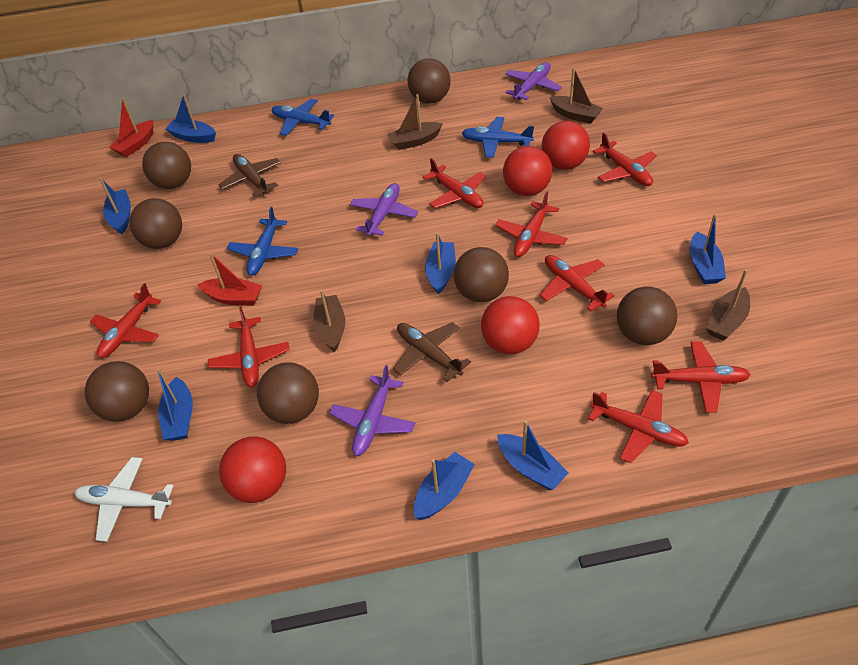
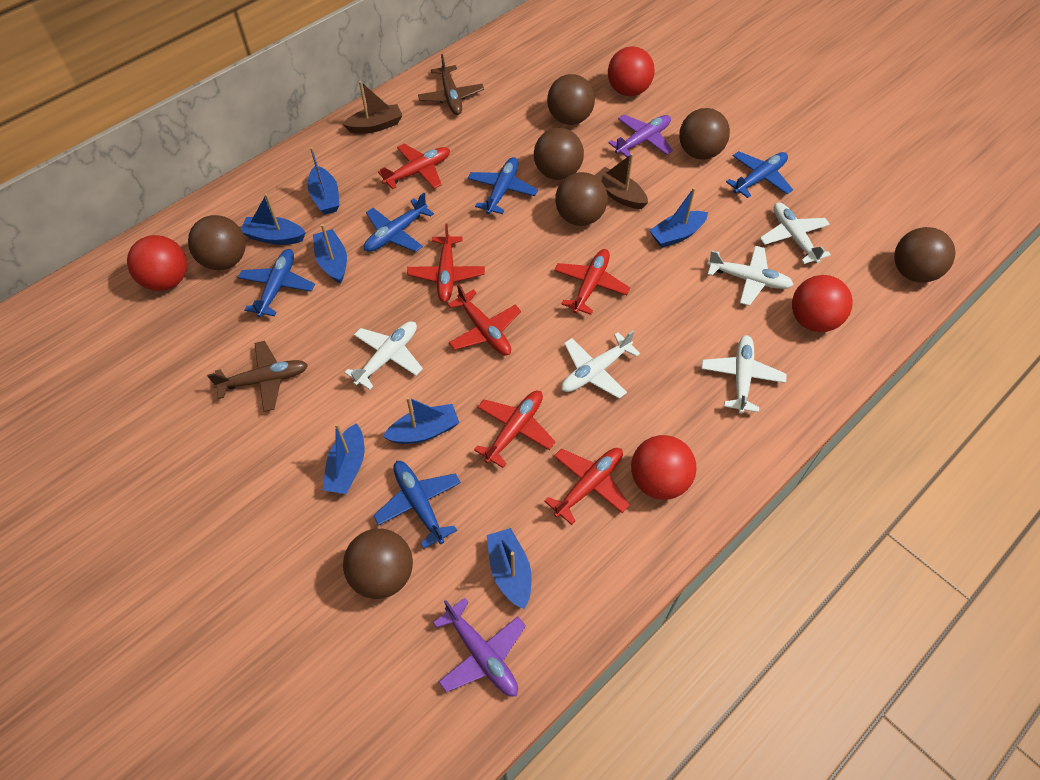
blue plane: 3 -> 5
brown boat: 4 -> 2
purple plane: 3 -> 2
red boat: 2 -> 0
red plane: 8 -> 6
white plane: 1 -> 5

